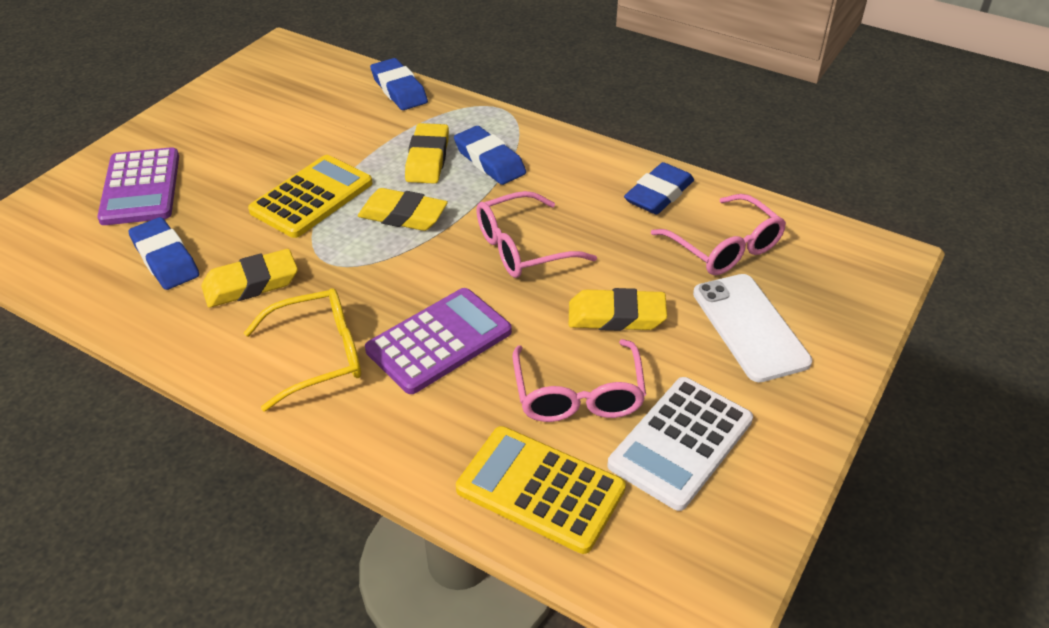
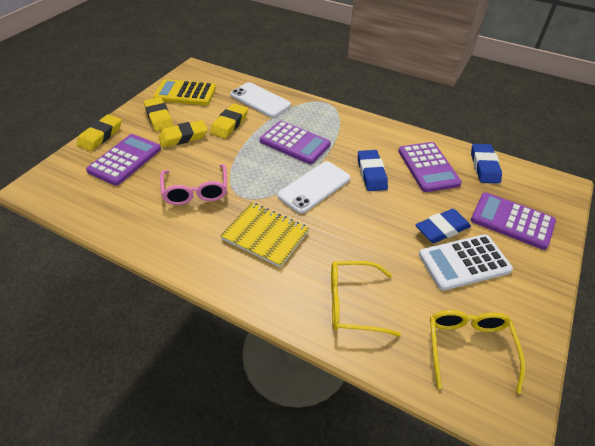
blue eraser: 4 -> 3
pink glasses: 3 -> 1
purple calculator: 2 -> 4
white phone: 1 -> 2
yellow calculator: 2 -> 1
yellow glasses: 1 -> 2
yellow notebook: 0 -> 1

